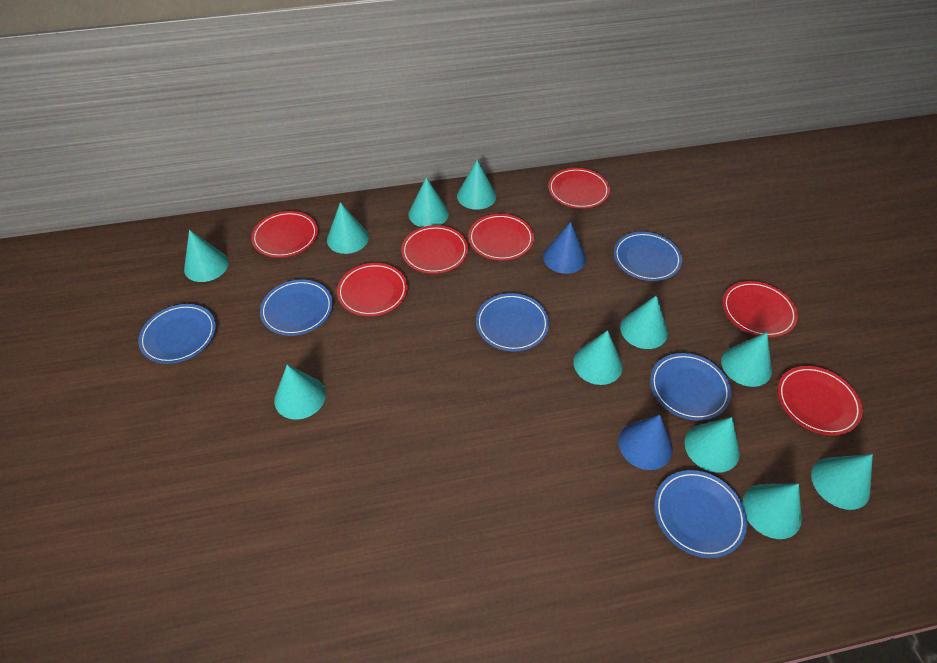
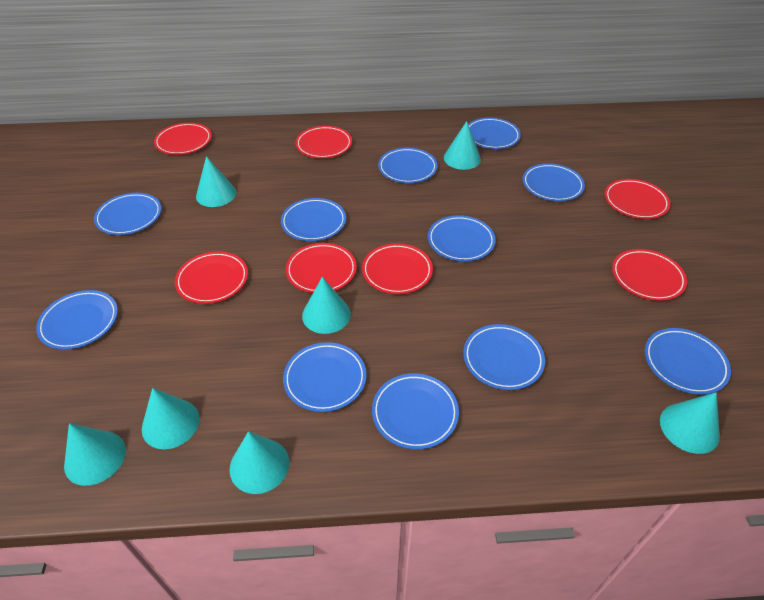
blue cone: 2 -> 0
blue plate: 6 -> 11
turquoise cone: 11 -> 7

